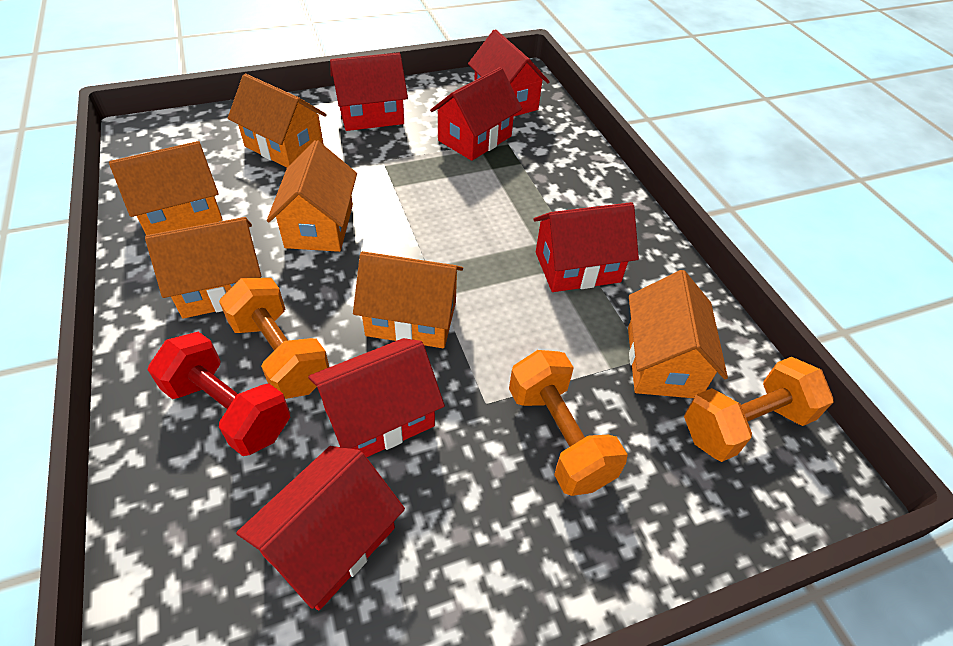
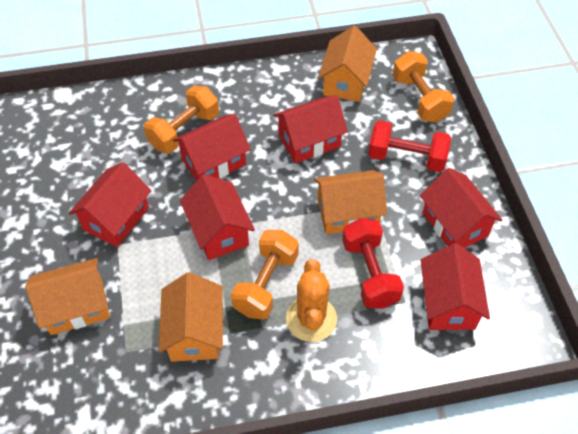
orange cactus: 0 -> 1
orange house: 6 -> 4
red dumbbell: 1 -> 2

